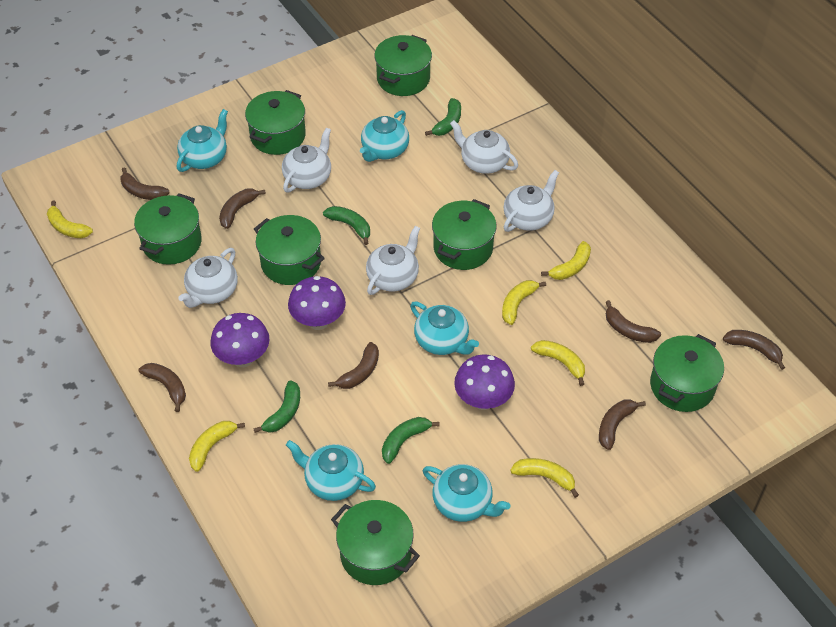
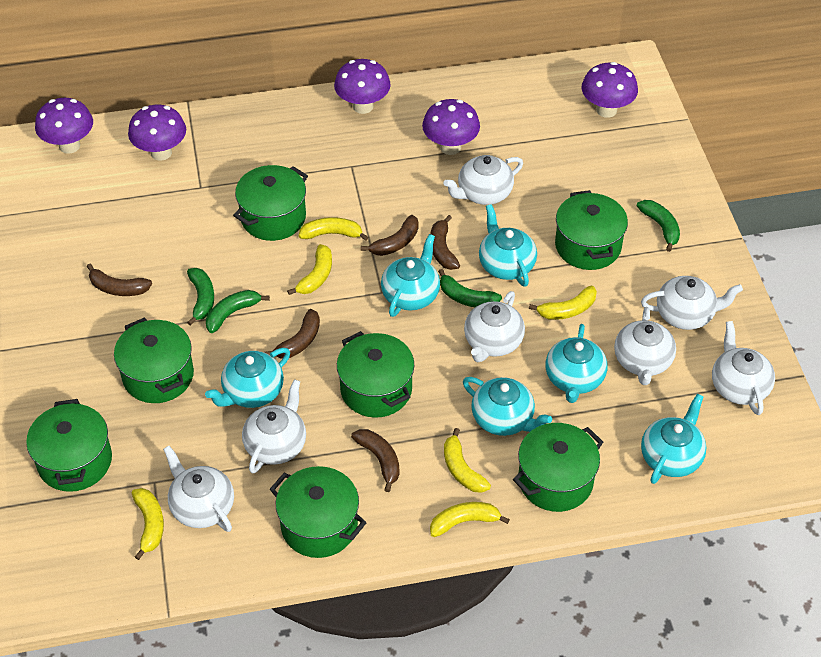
brown banana: 7 -> 5
purple mushroom: 3 -> 5
turquoise teapot: 5 -> 6
white teapot: 5 -> 7

